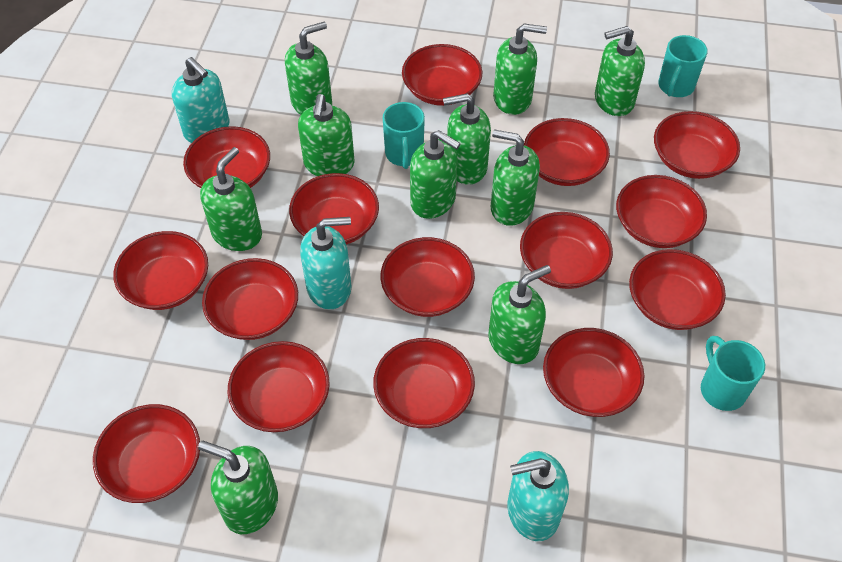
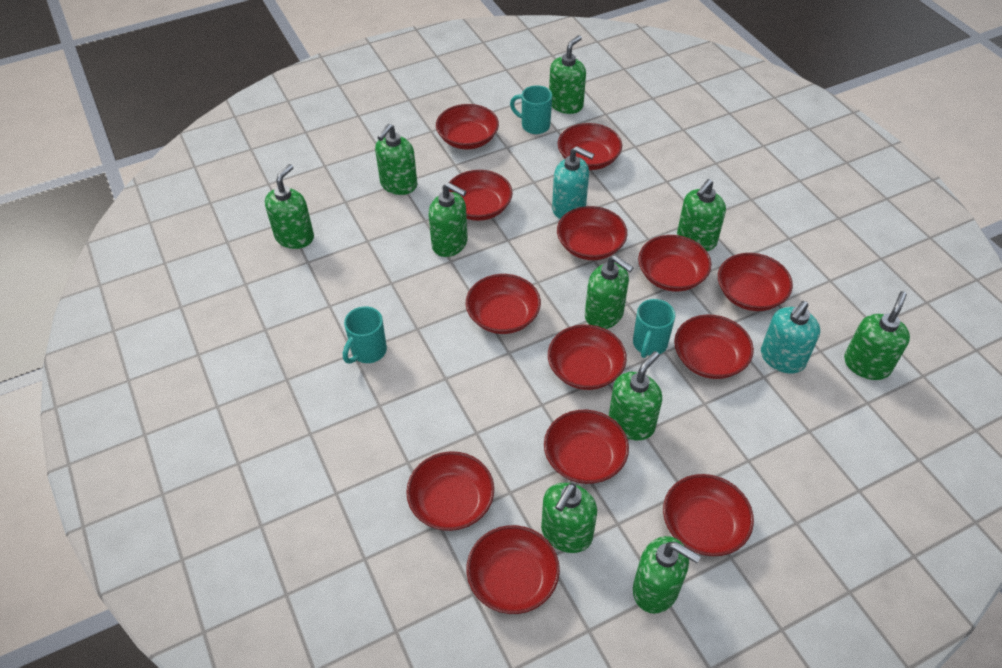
red bowl: 15 -> 13
turquoise soap dispenser: 3 -> 2

